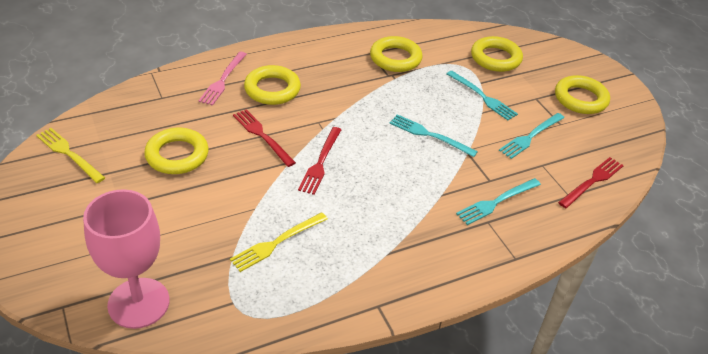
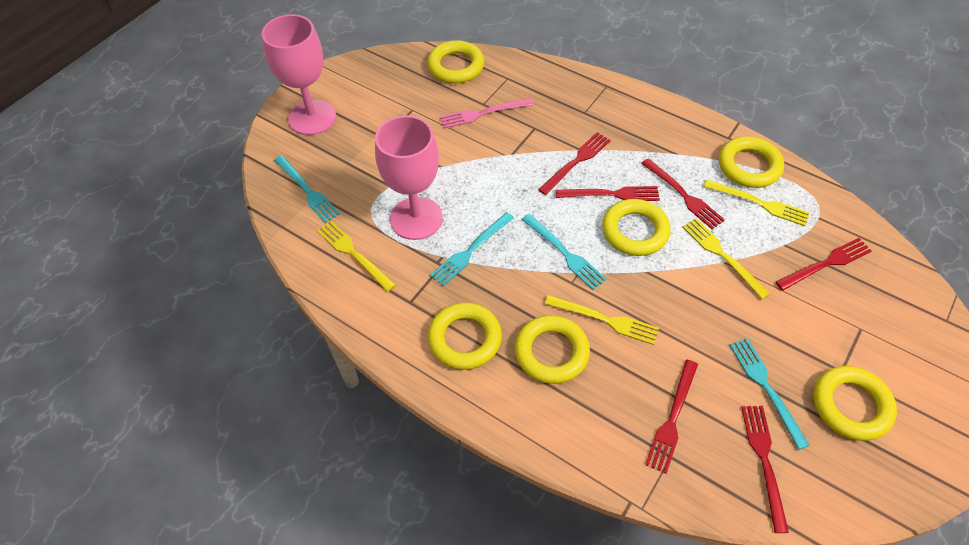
pink goblet: 1 -> 2
red fork: 3 -> 6
yellow fork: 2 -> 4
yellow ring: 5 -> 6

